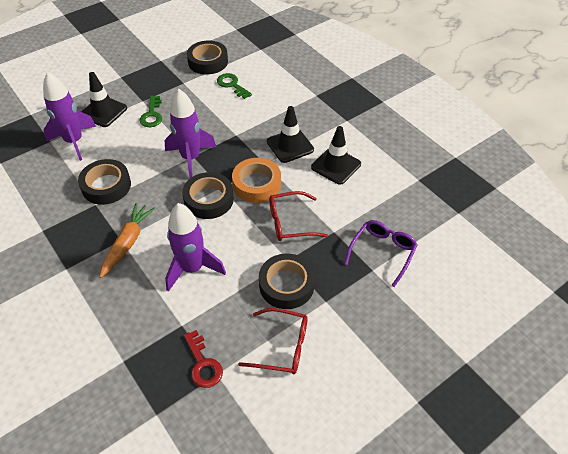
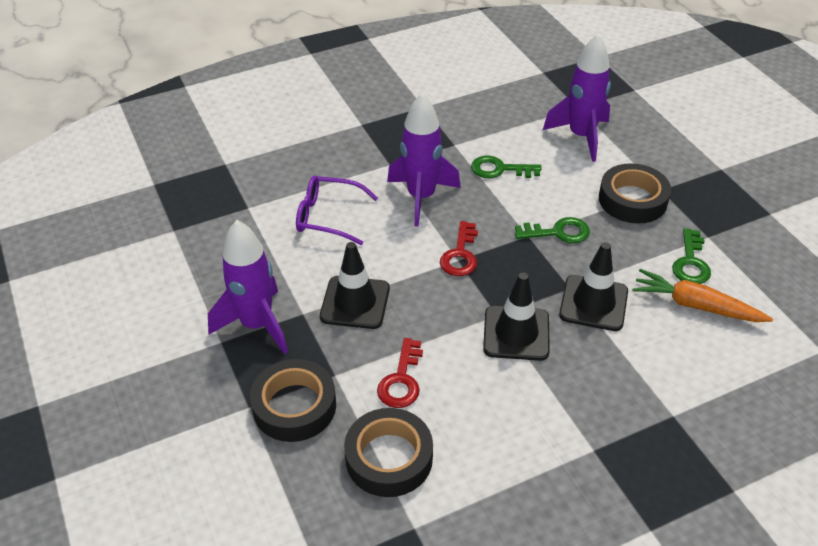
black tape: 4 -> 3
green key: 2 -> 3
orange tape: 1 -> 0
red glasses: 2 -> 0
red key: 1 -> 2

